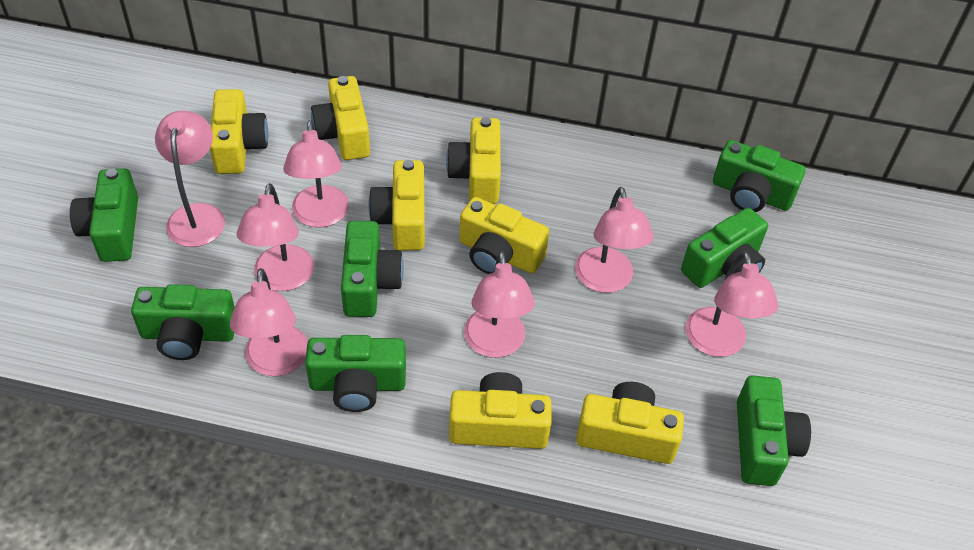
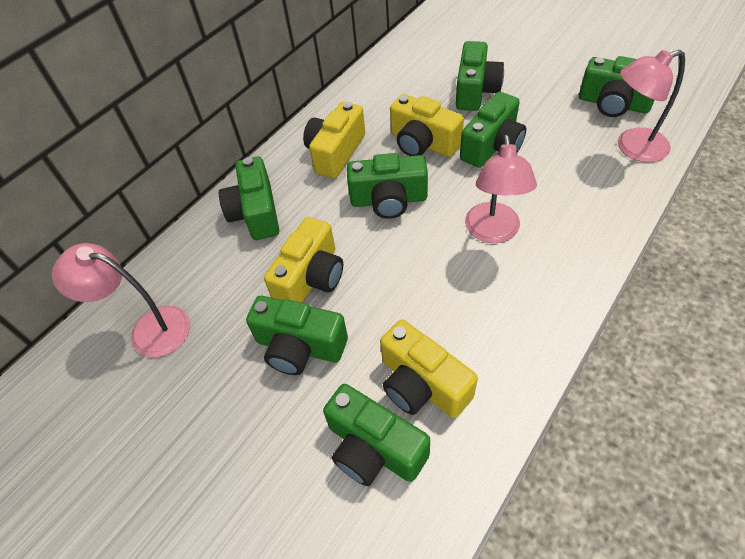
pink lamp: 7 -> 3
yellow camera: 7 -> 4

